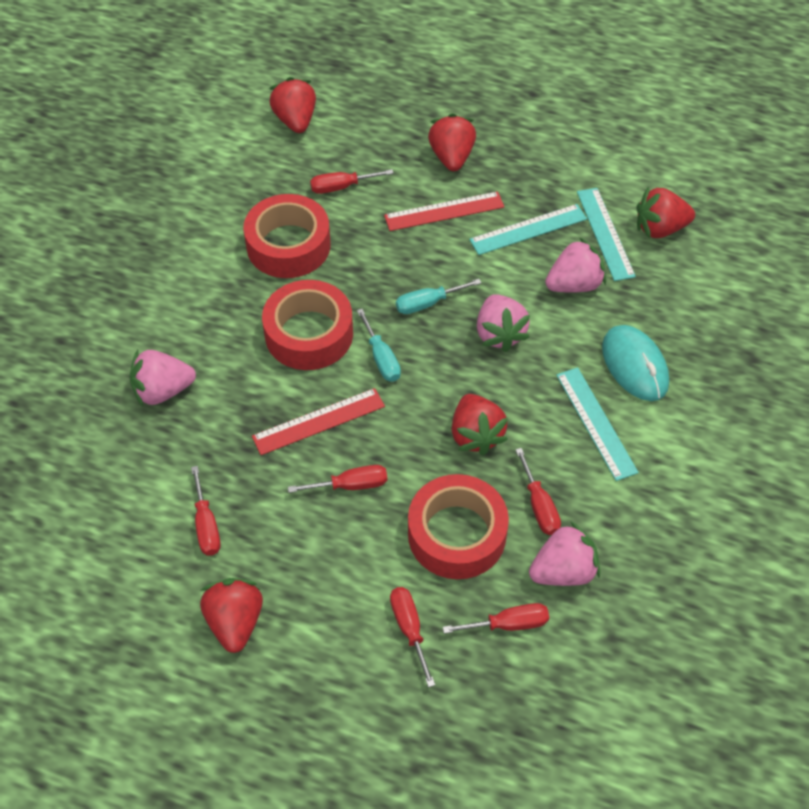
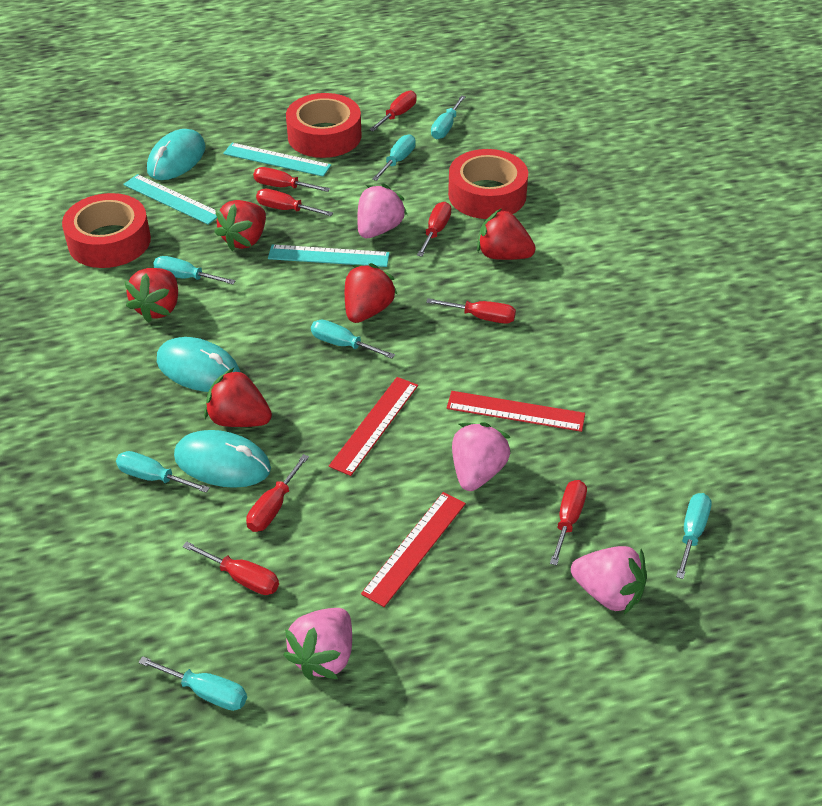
red ruler: 2 -> 3
red screwdriver: 6 -> 8
turquoise mouse: 1 -> 3
turquoise screwdriver: 2 -> 7

